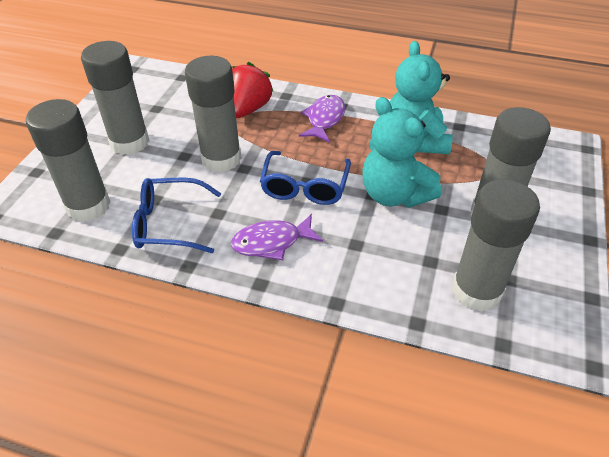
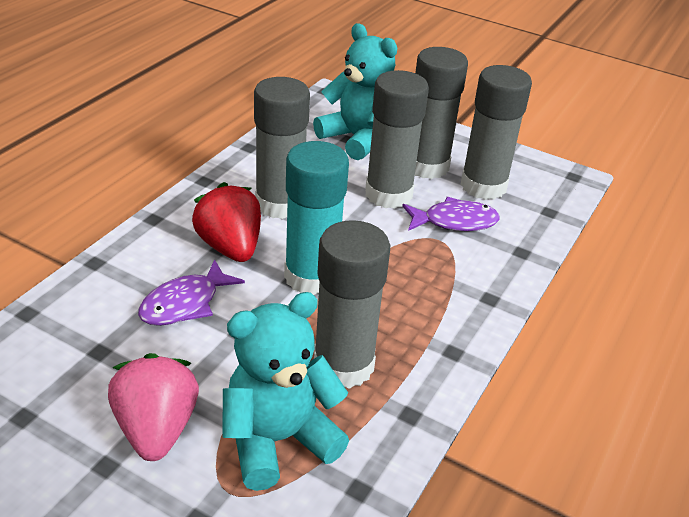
blue glasses: 2 -> 0
pink strawberry: 0 -> 1
turquoise glue stick: 0 -> 1

